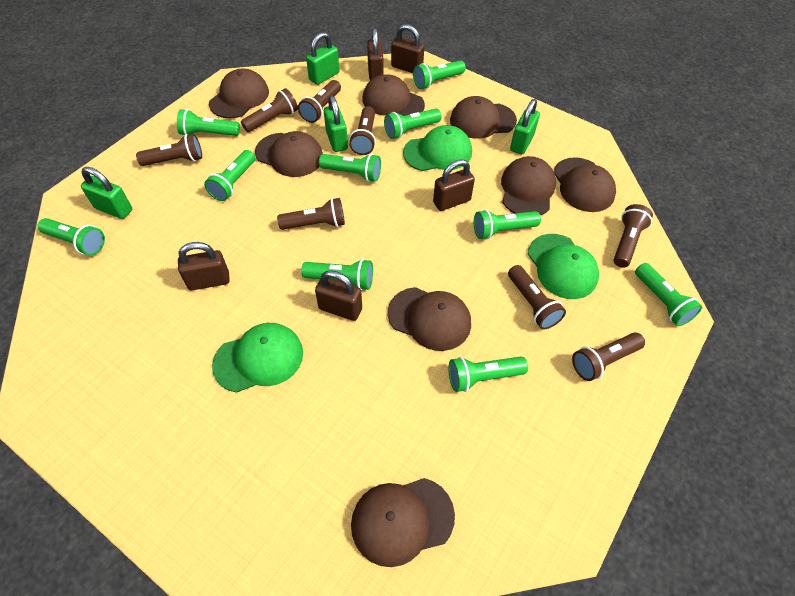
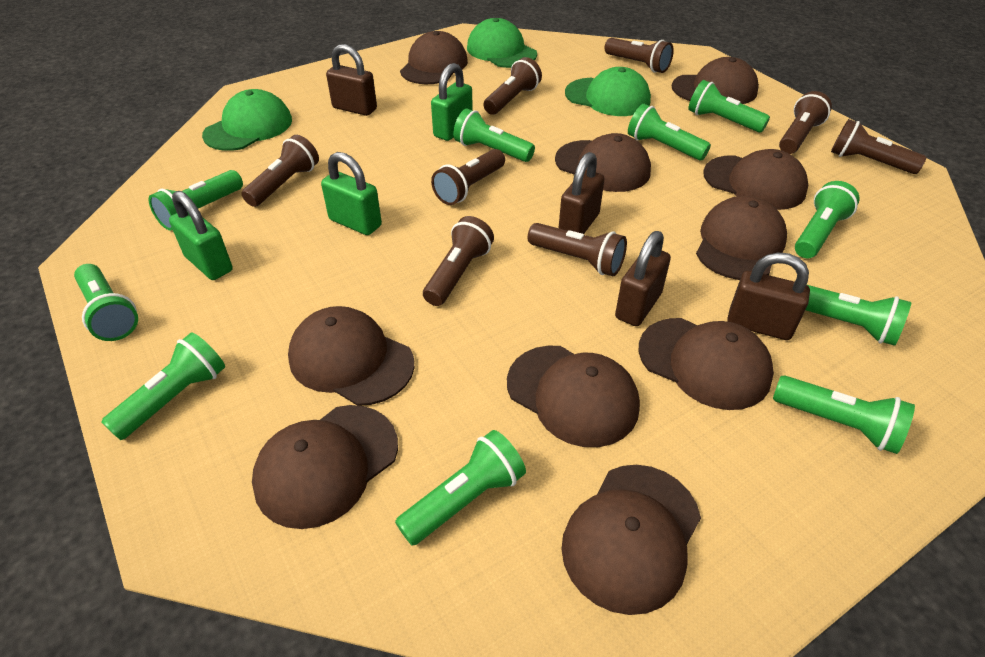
brown cap: 8 -> 10
brown padlock: 5 -> 4
green padlock: 4 -> 3

